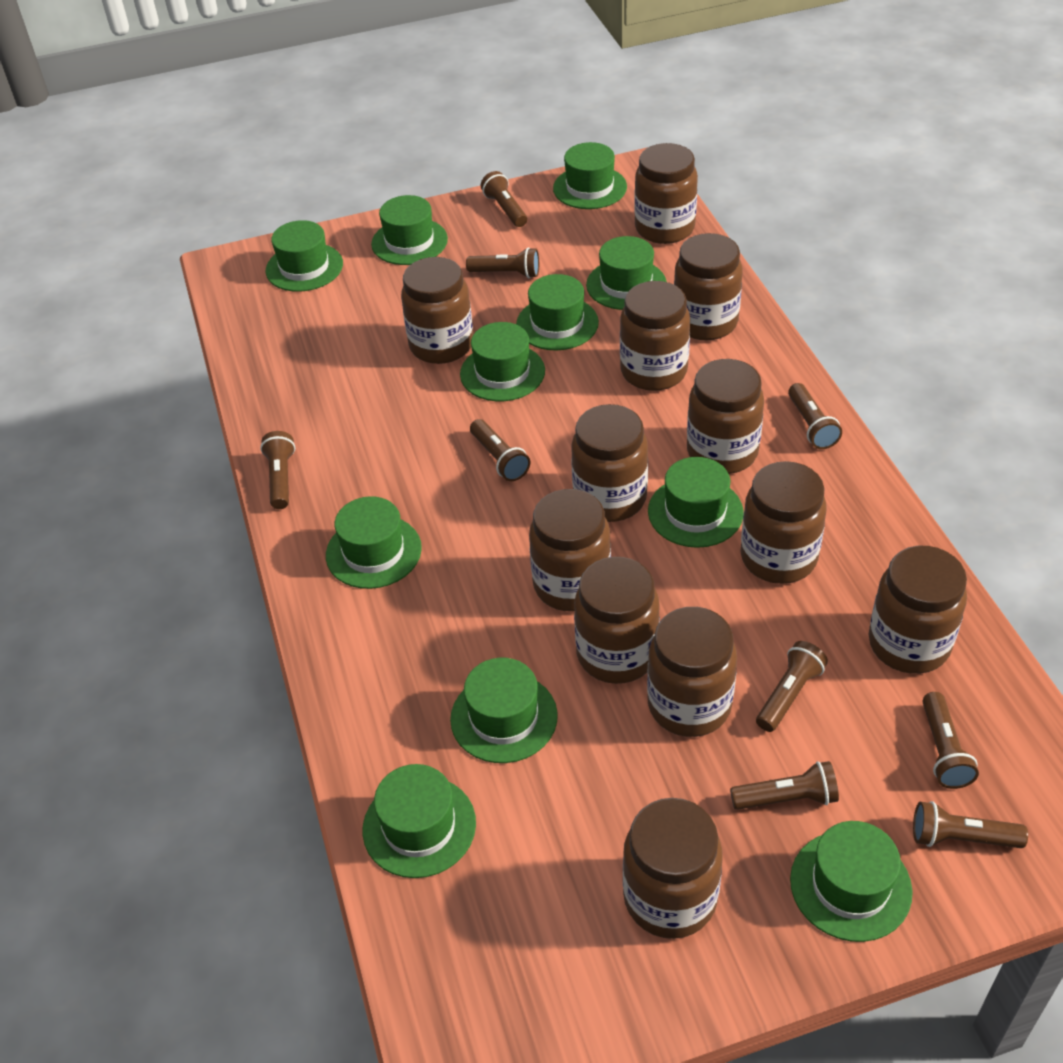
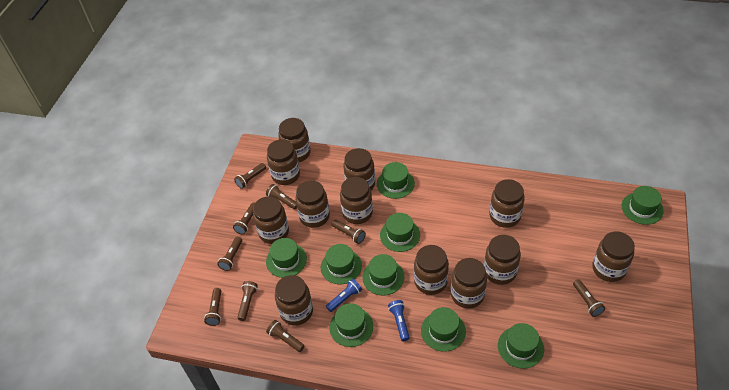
blue flashlight: 0 -> 2
green hat: 11 -> 9

